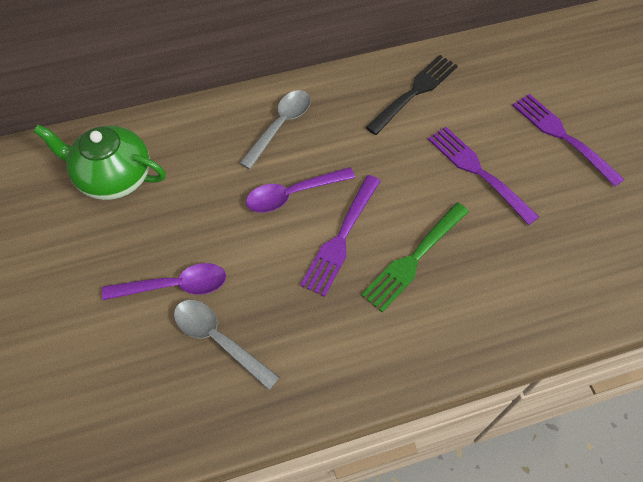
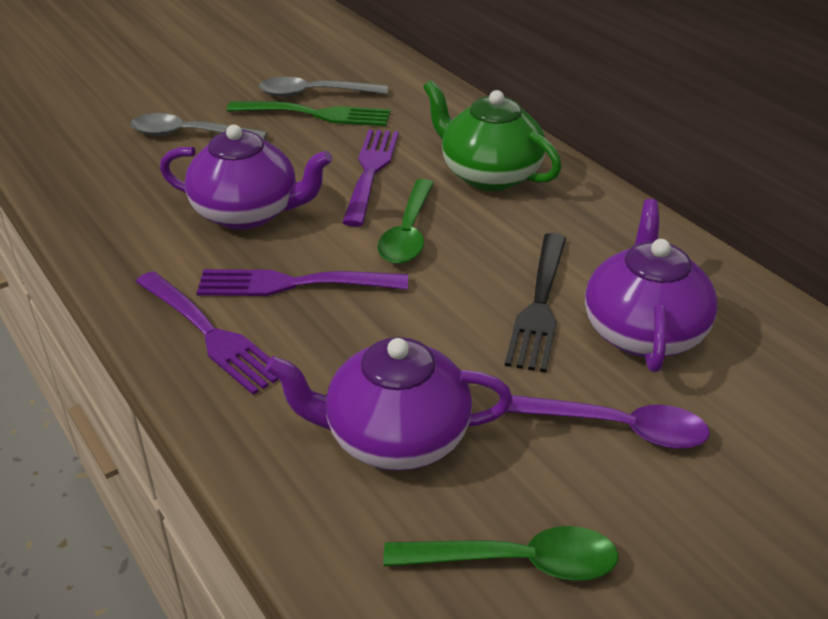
green spoon: 0 -> 2
purple spoon: 2 -> 1
purple teapot: 0 -> 3

